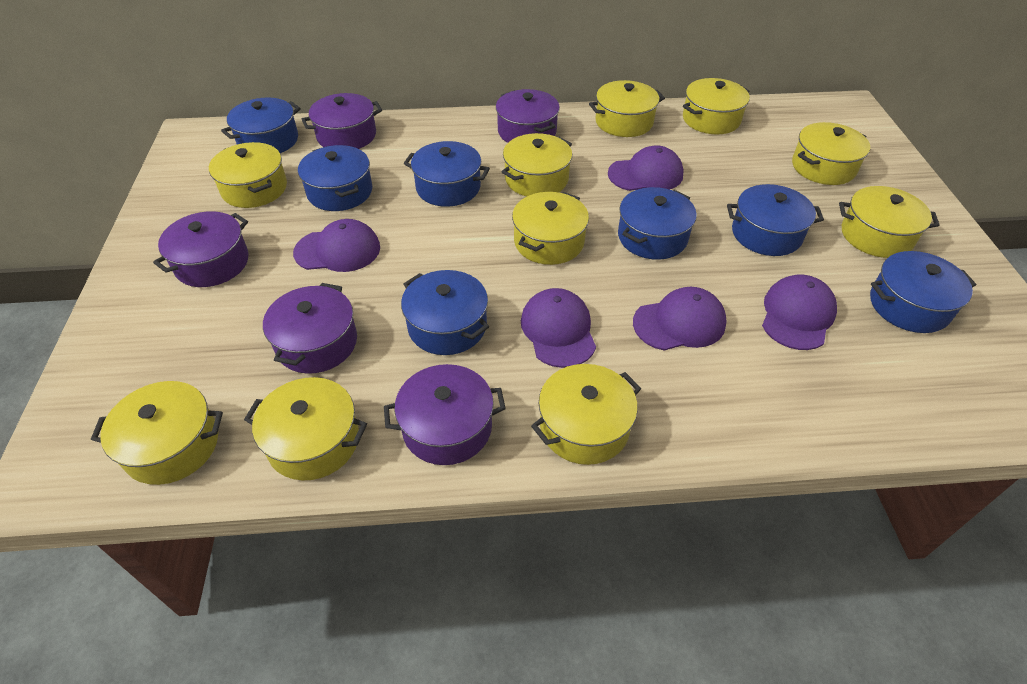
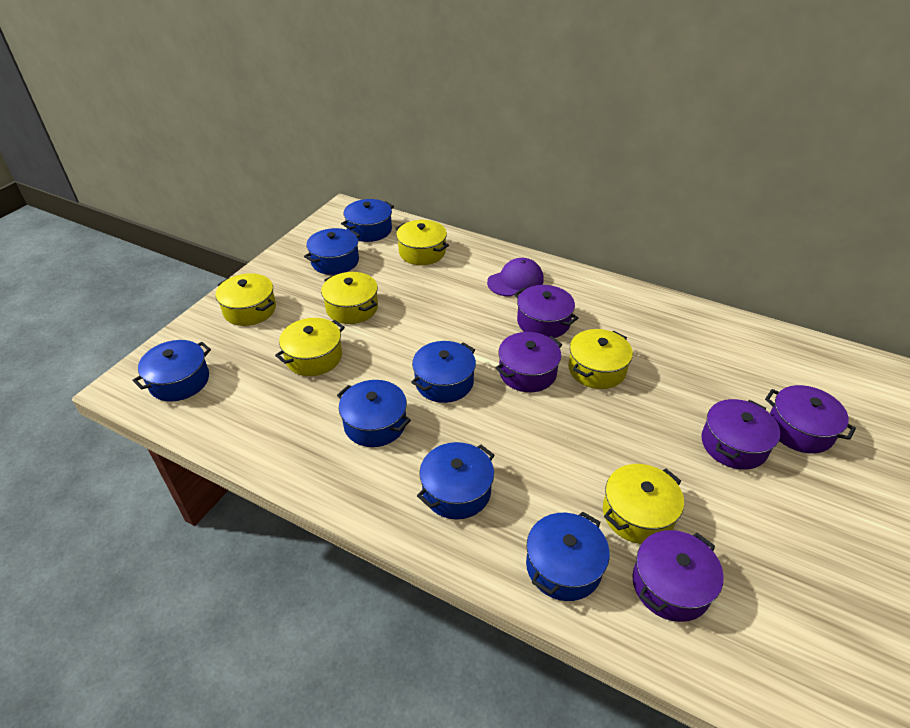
purple cap: 5 -> 1
yellow pot: 10 -> 6

